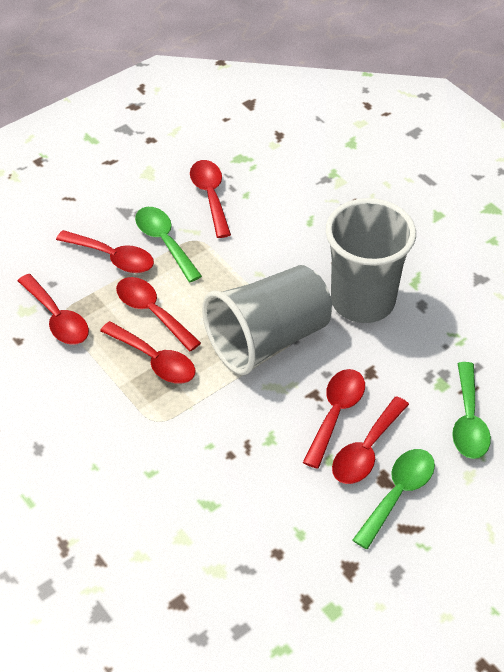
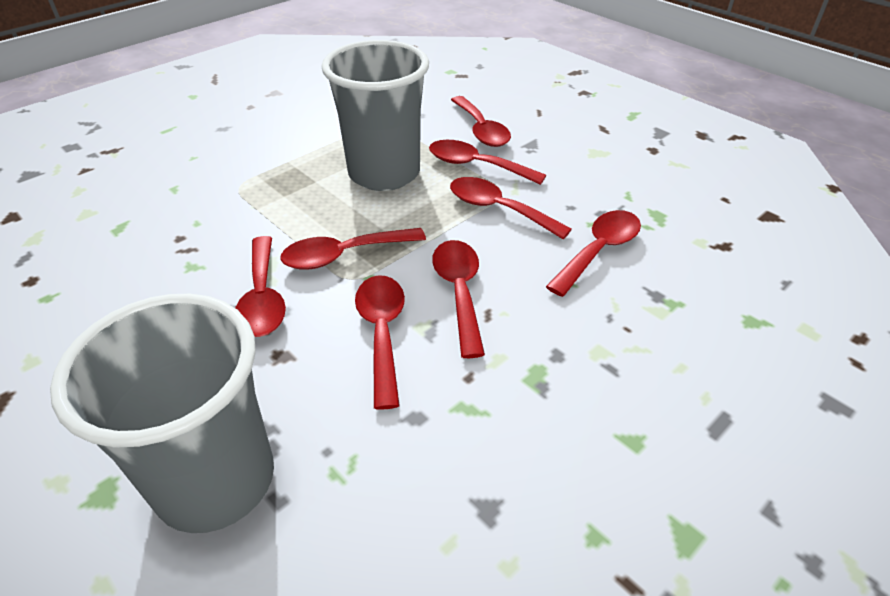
green spoon: 3 -> 0
red spoon: 7 -> 8

